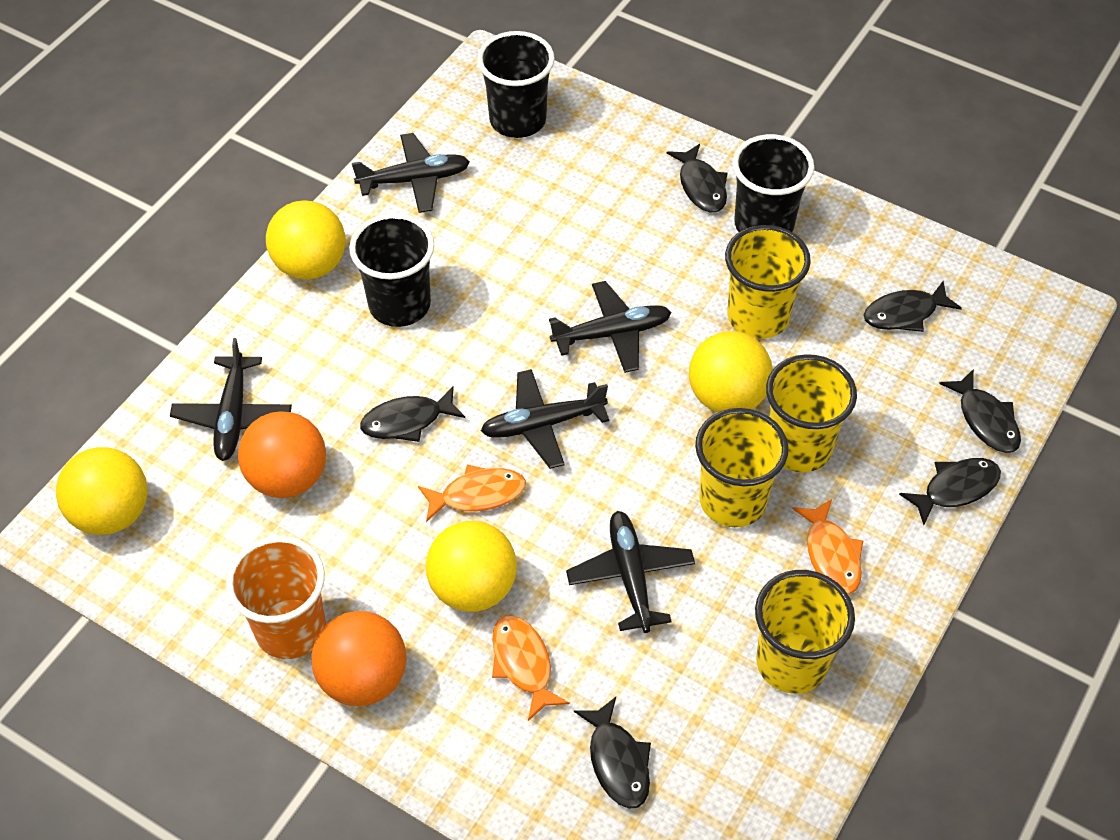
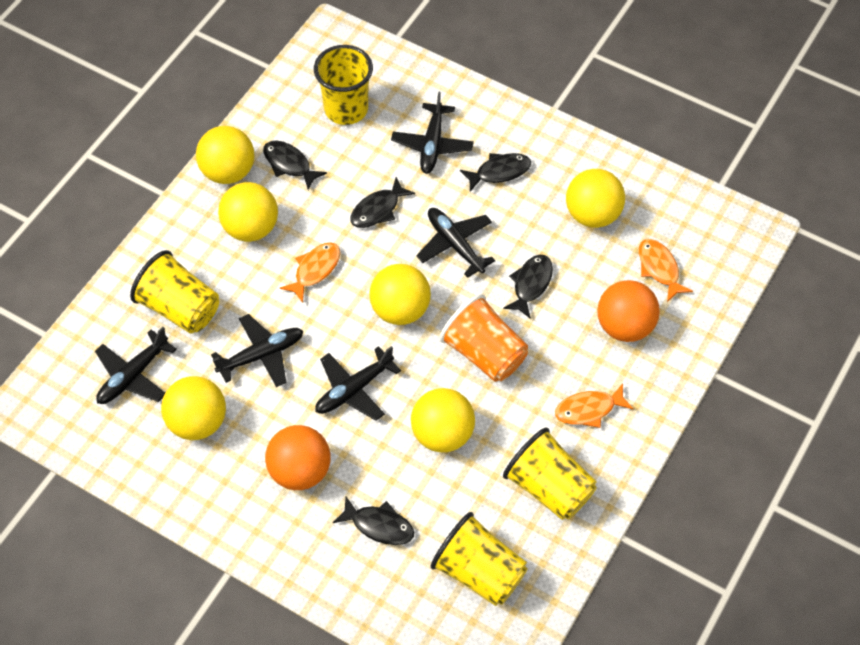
black cup: 3 -> 0
black fish: 6 -> 5
yellow ball: 4 -> 6

